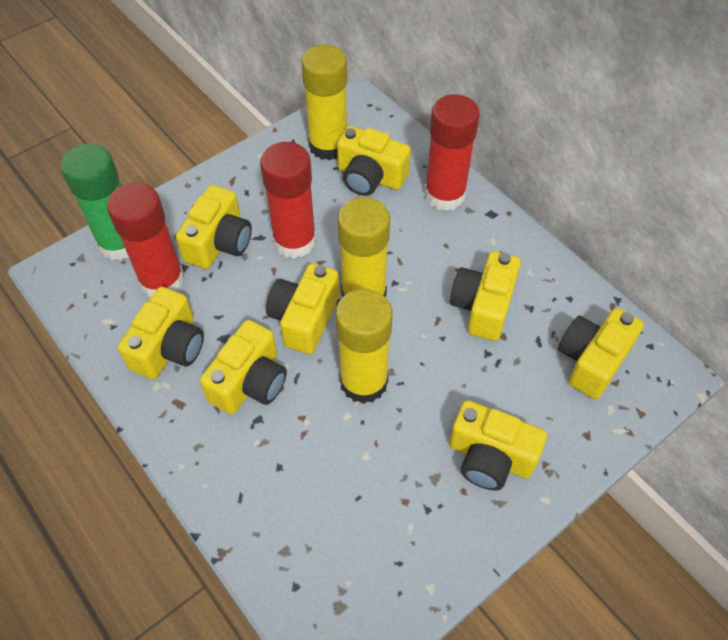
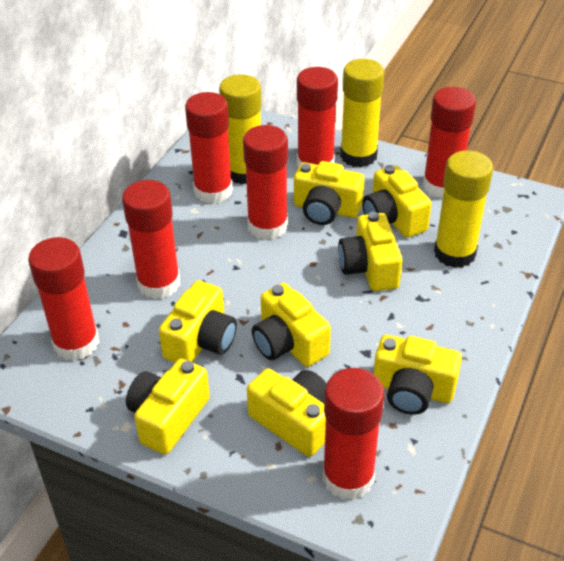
green glue stick: 1 -> 0
red glue stick: 3 -> 7

